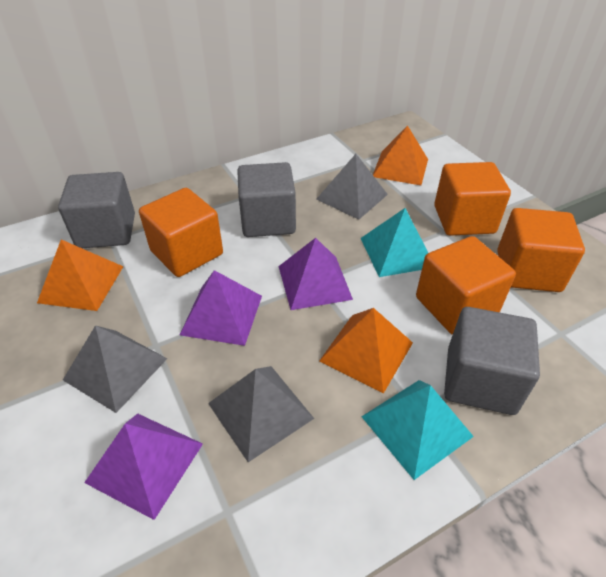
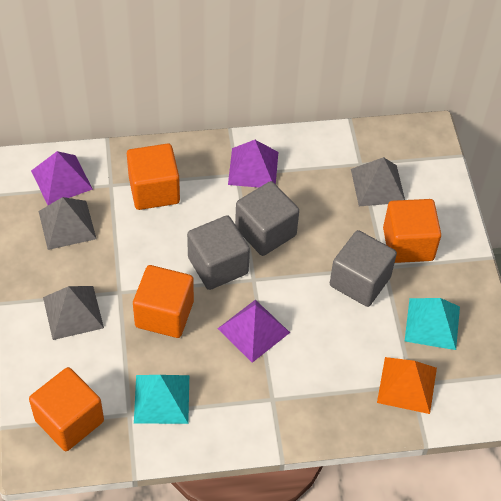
orange pyramid: 3 -> 1

